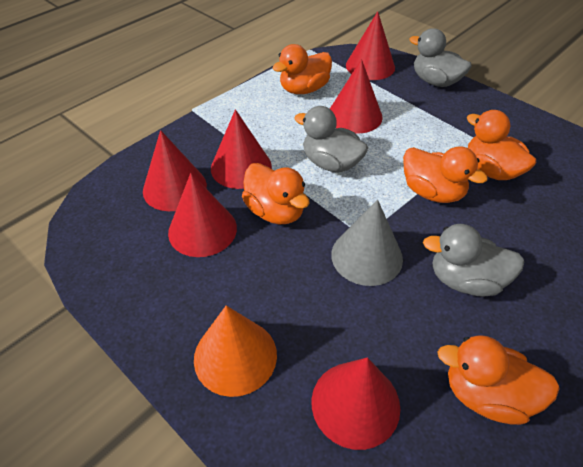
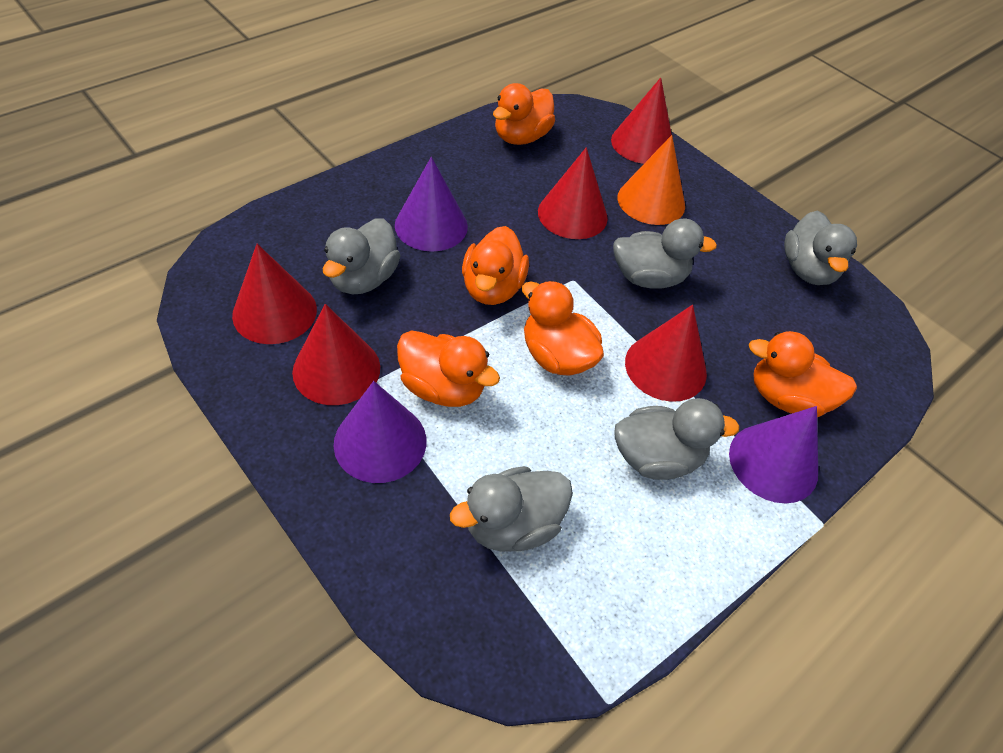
grey cone: 1 -> 0
grey duck: 3 -> 5
purple cone: 0 -> 3
red cone: 6 -> 5

